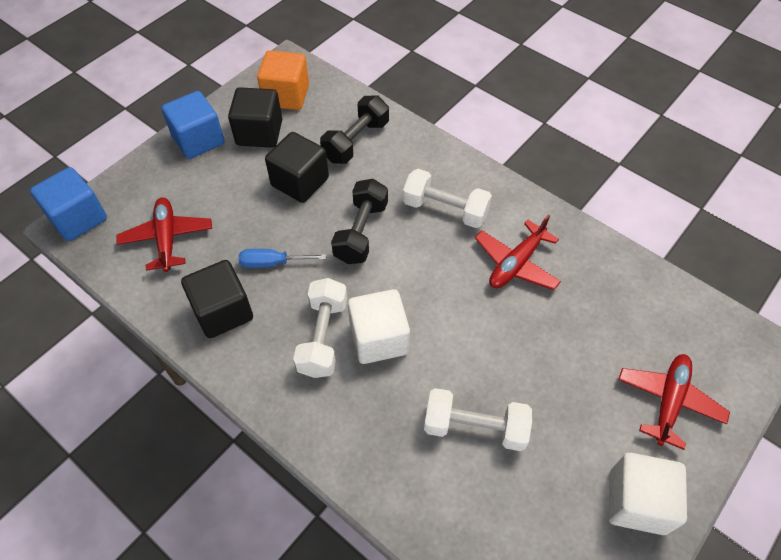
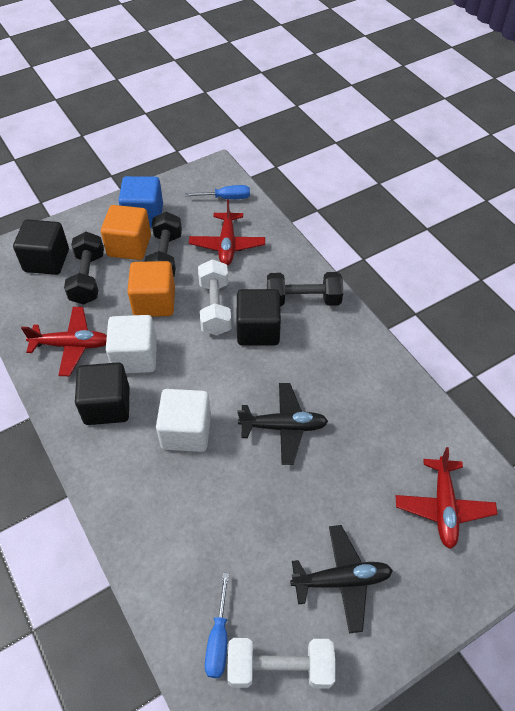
black dumbbell: 2 -> 3
black plane: 0 -> 2
blue cube: 2 -> 1
blue screwdriver: 1 -> 2
orange cube: 1 -> 2
white dumbbell: 3 -> 2

